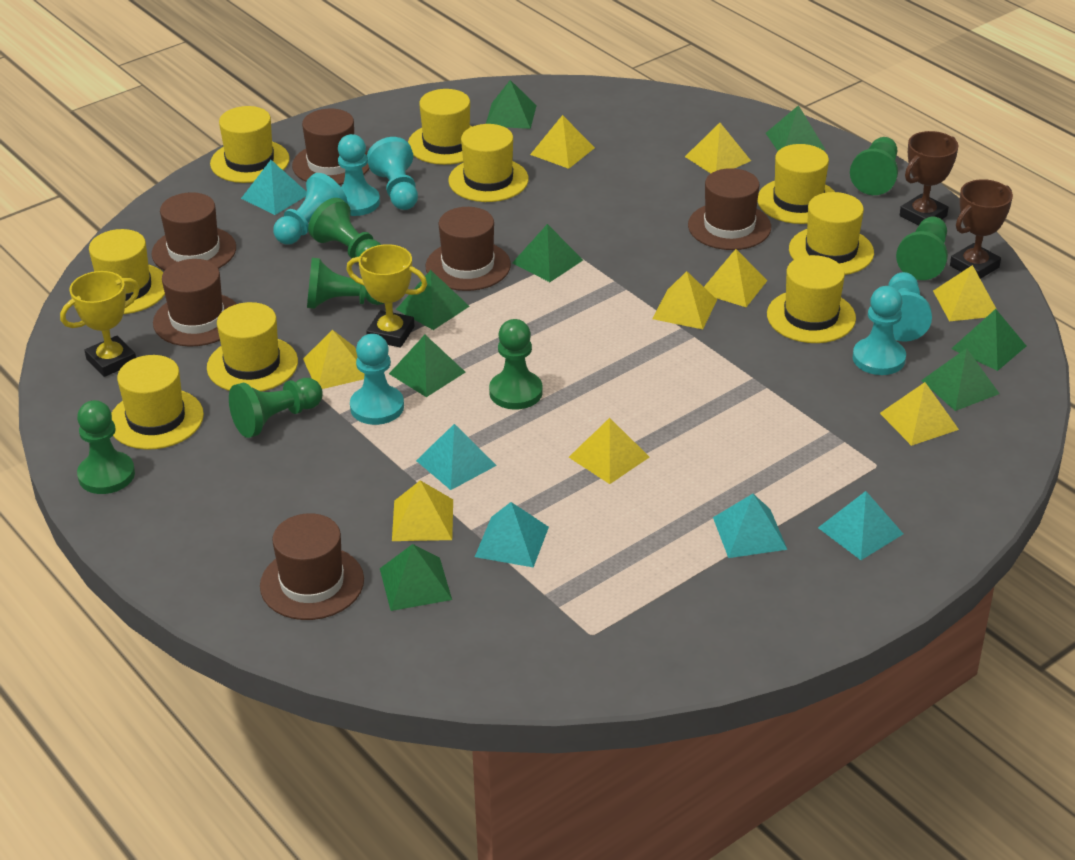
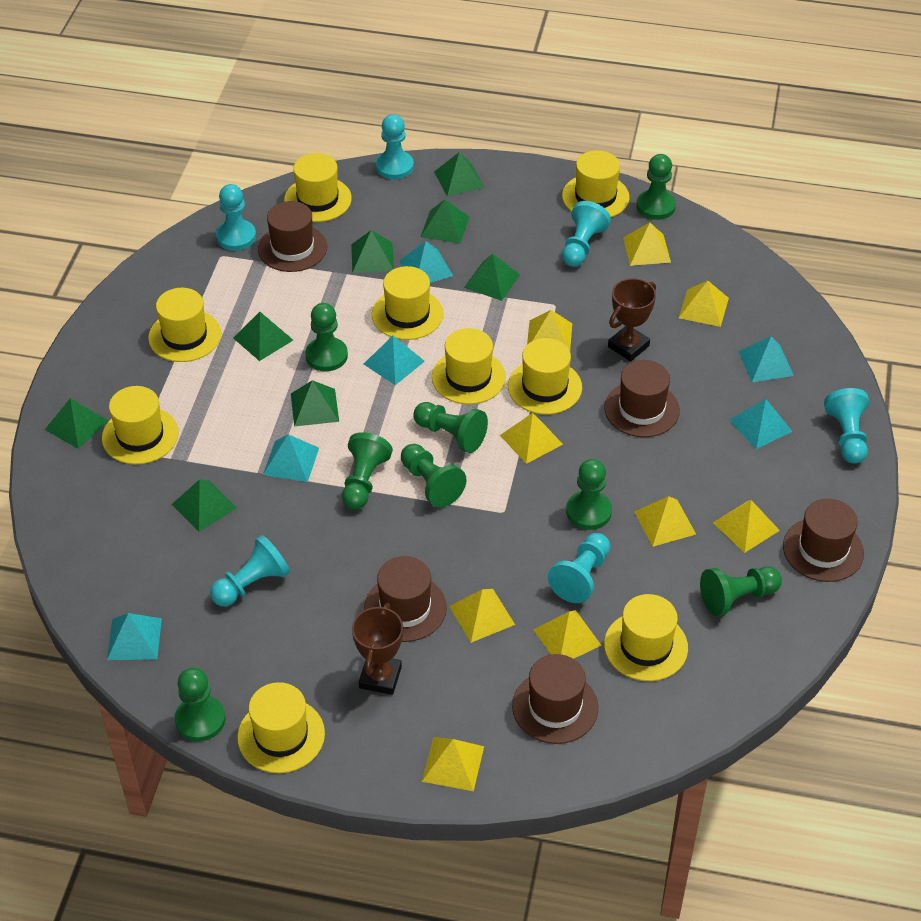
brown hat: 6 -> 5
green pawn: 7 -> 8
turquoise pyramid: 5 -> 6
yellow trophy: 2 -> 0

